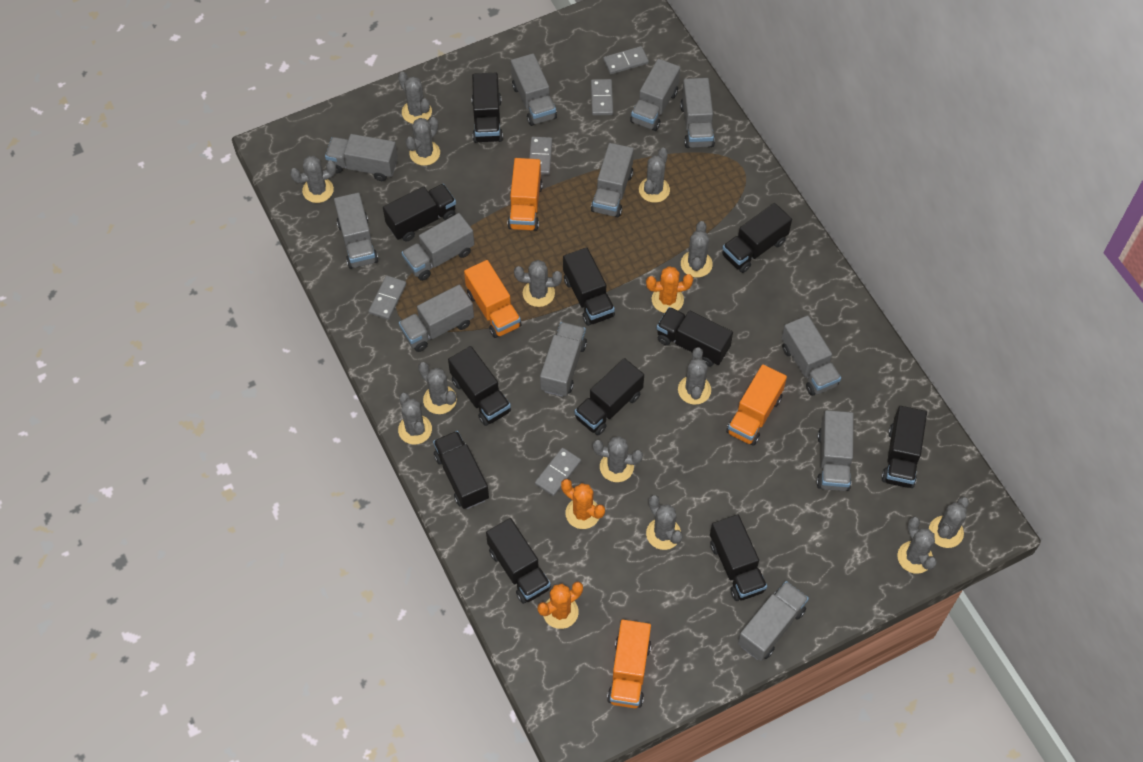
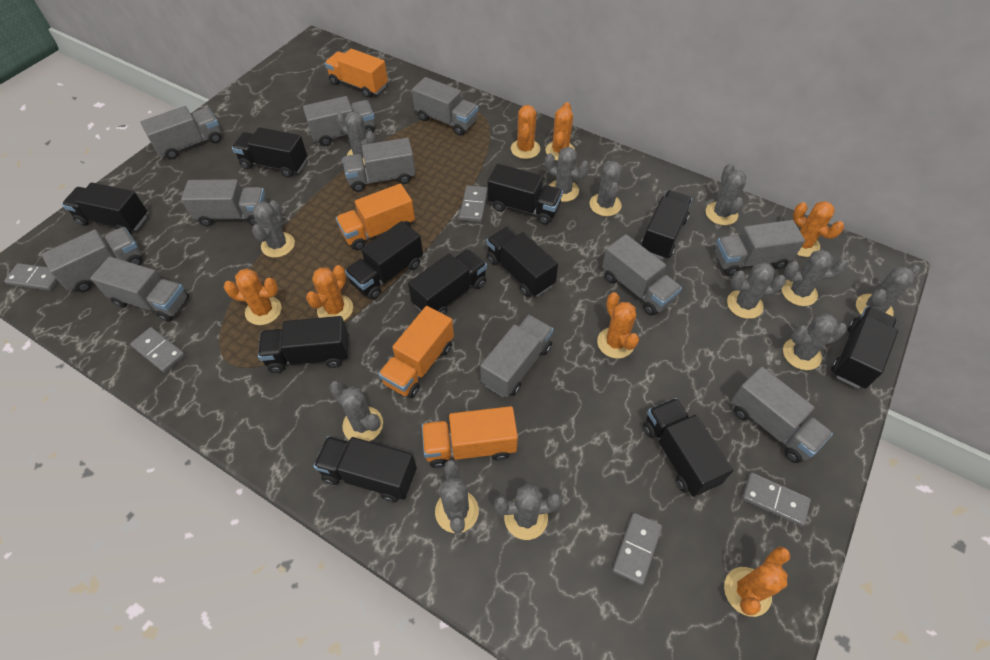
grey cactus: 13 -> 12
grey truck: 12 -> 11
orange cactus: 3 -> 7

